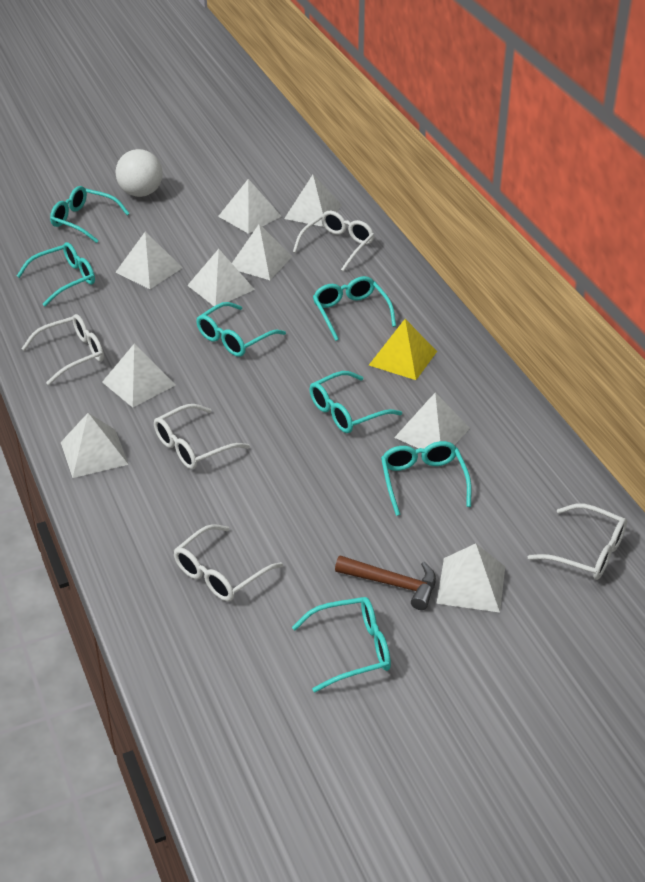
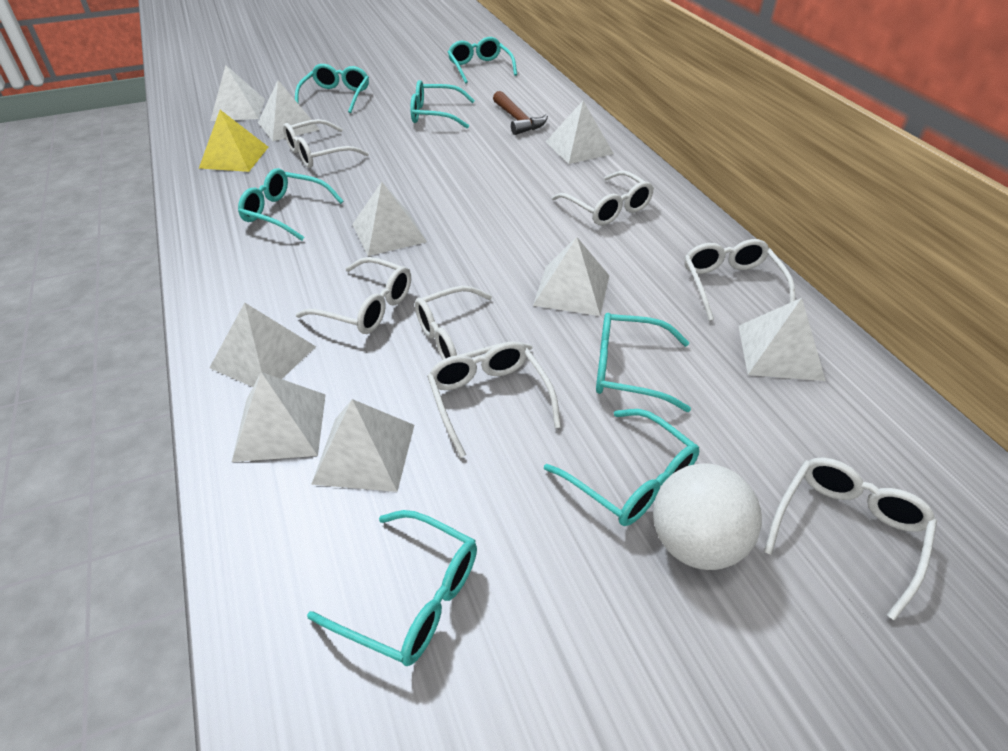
white glasses: 5 -> 7

